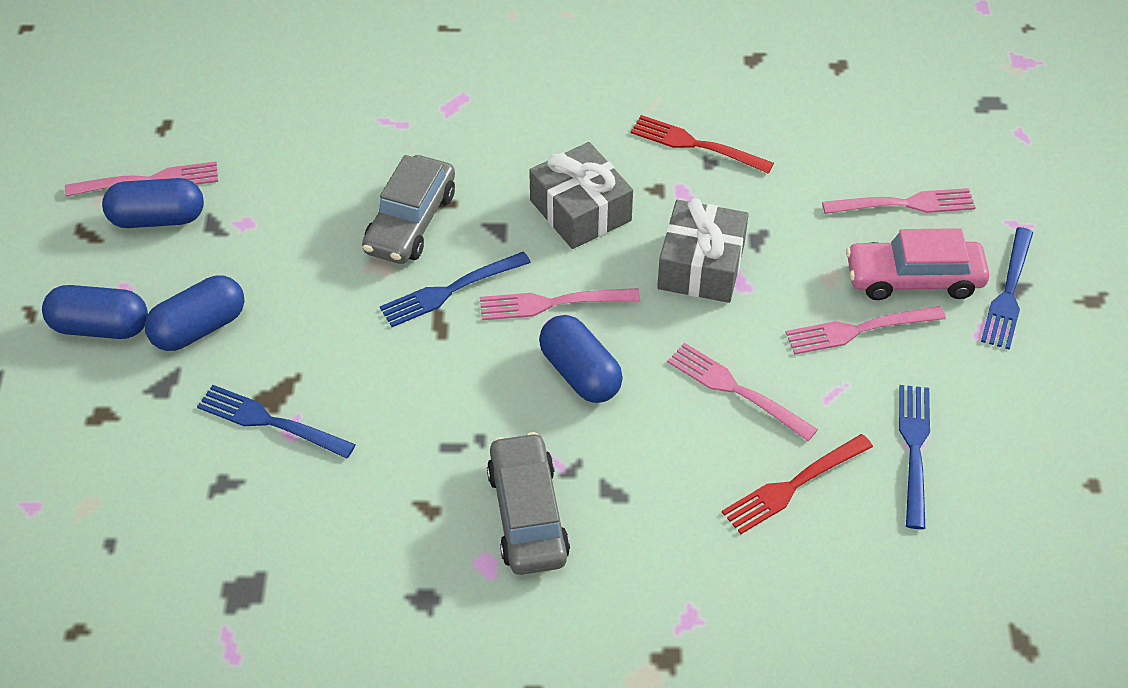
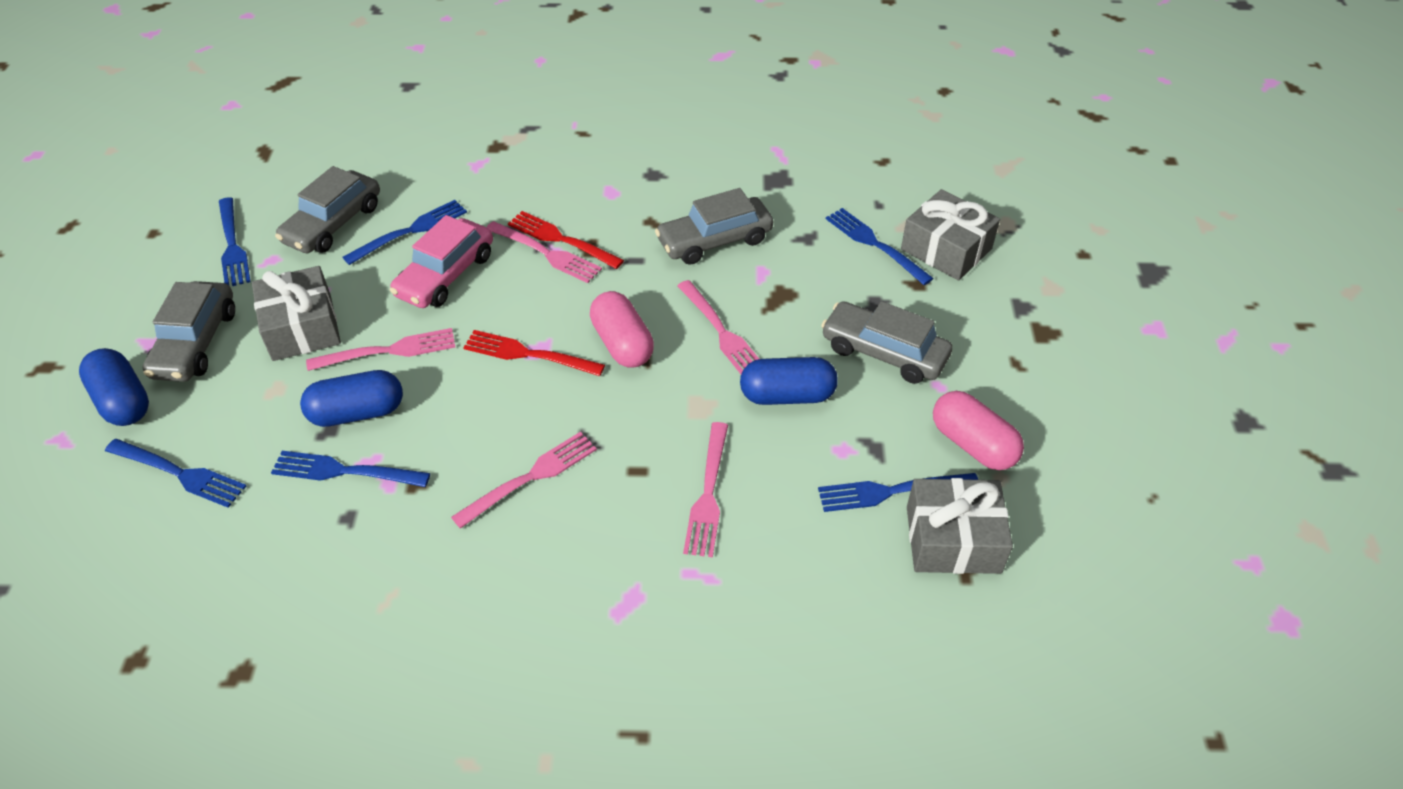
blue capsule: 4 -> 3
blue fork: 4 -> 6
grey car: 2 -> 4
grey gift: 2 -> 3
pink capsule: 0 -> 2

